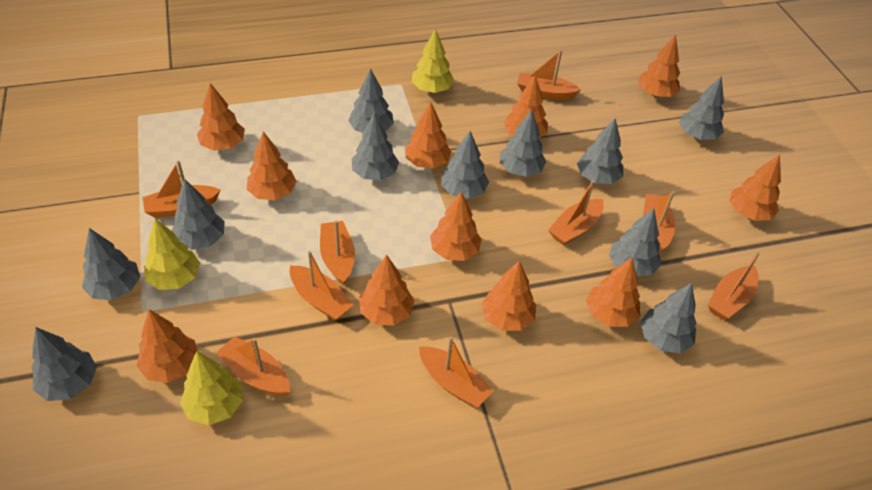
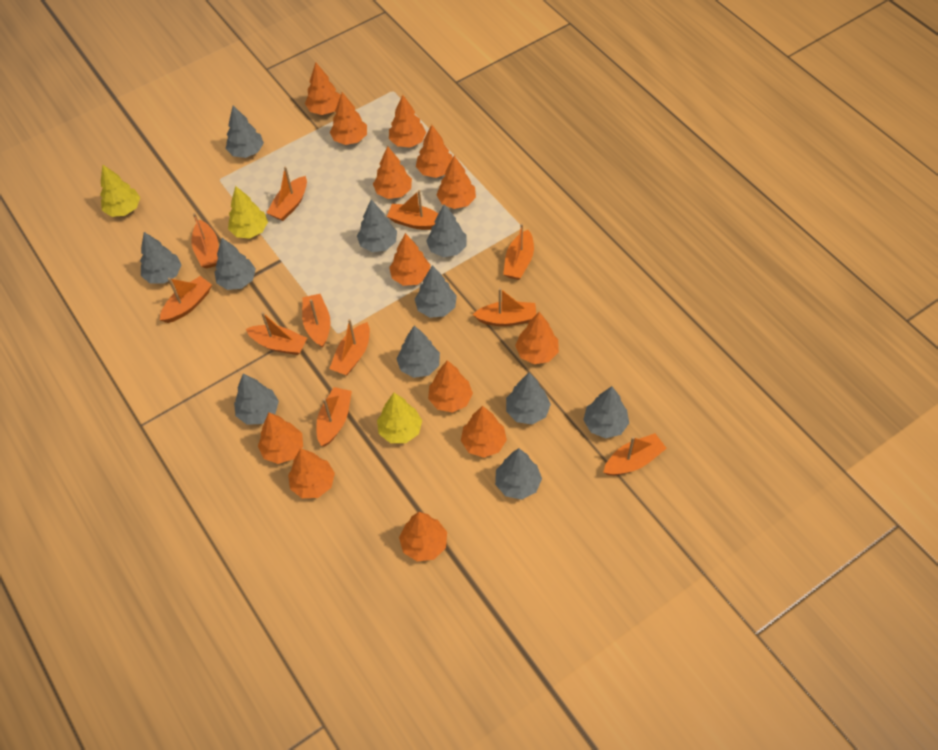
orange boat: 9 -> 11
orange tree: 11 -> 13

